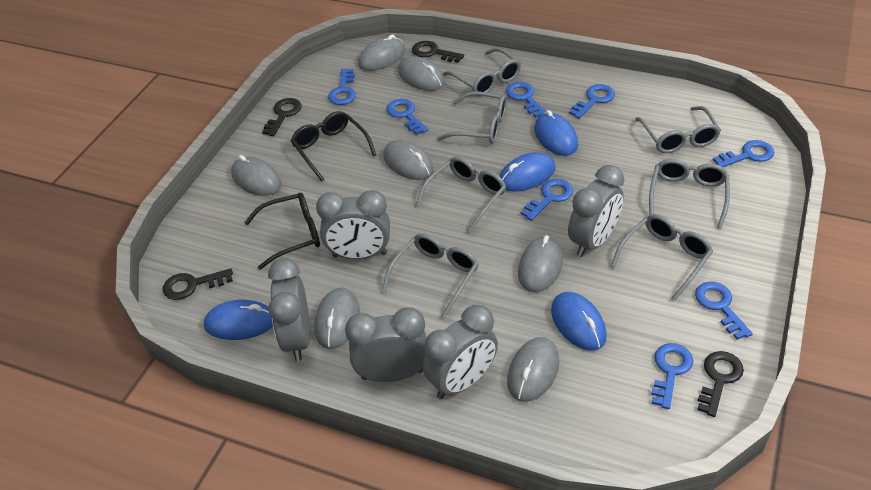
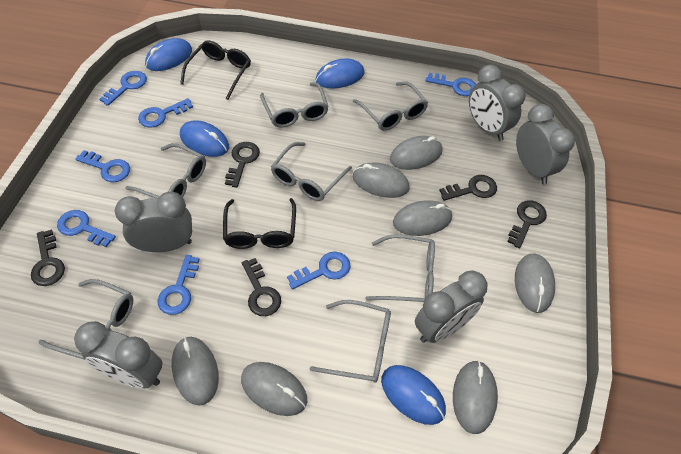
black key: 4 -> 5
blue key: 8 -> 7

